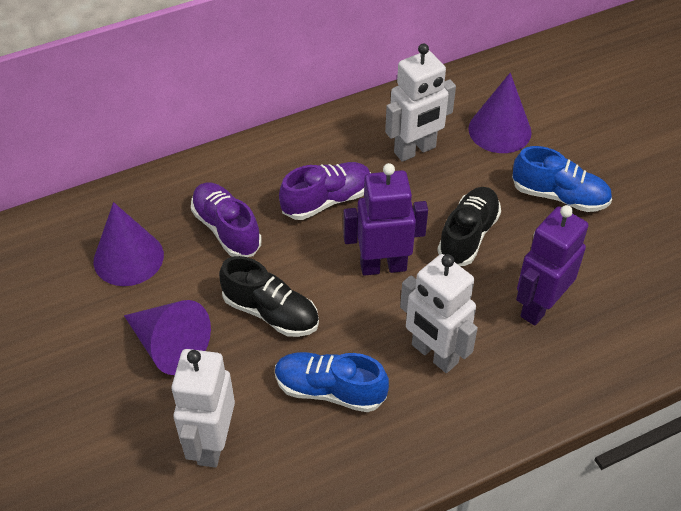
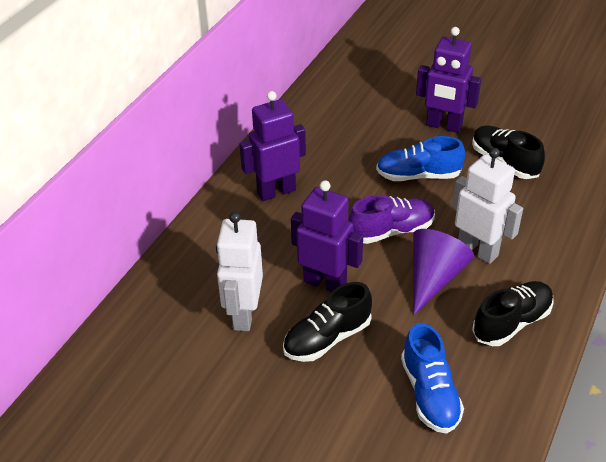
black shoe: 2 -> 3
purple cone: 3 -> 1
purple robot: 2 -> 3
purple shoe: 2 -> 1
white robot: 3 -> 2

